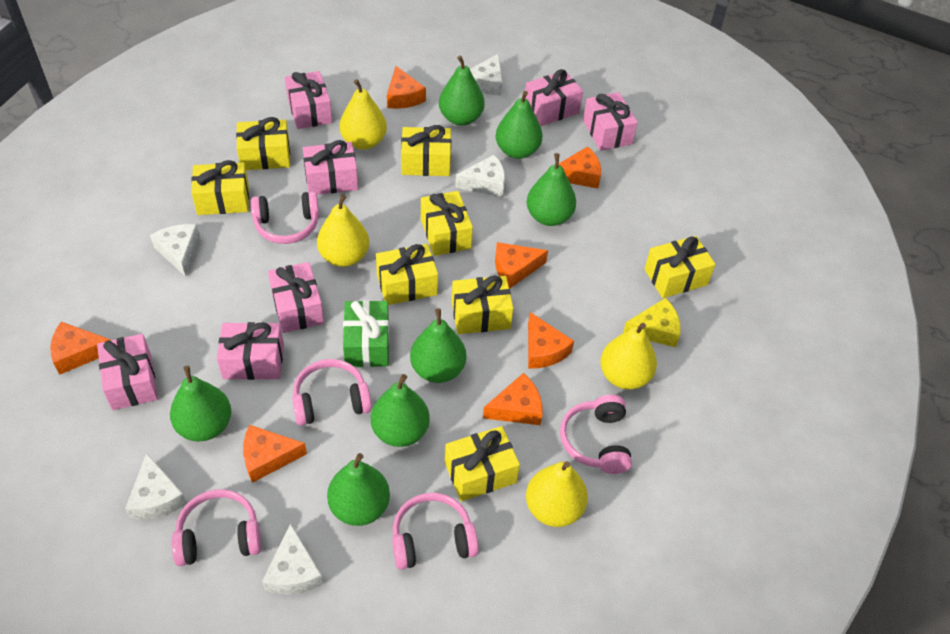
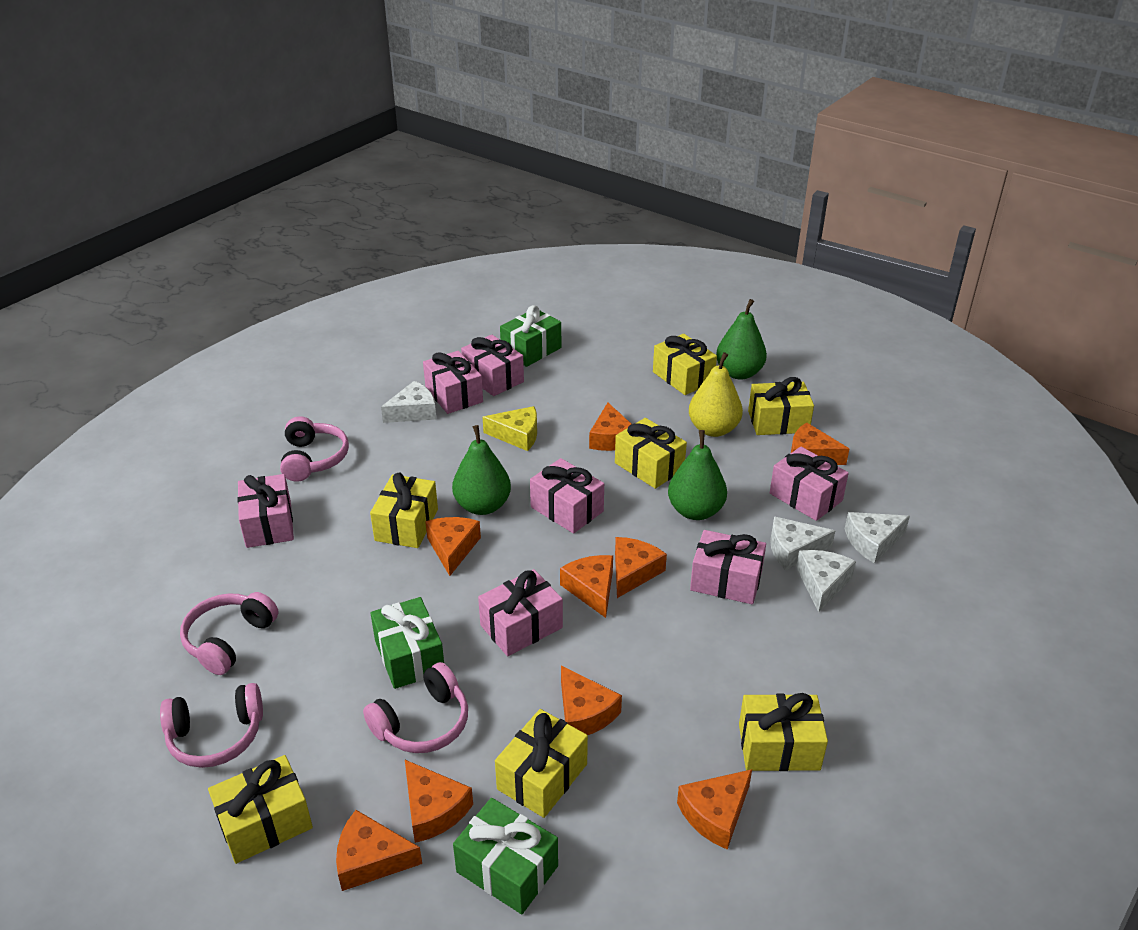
green gift: 1 -> 3
green pear: 7 -> 3
orange cheese: 7 -> 9
pink headphones: 5 -> 4
white cheese: 5 -> 4
yellow gift: 8 -> 7
yellow pear: 4 -> 1

